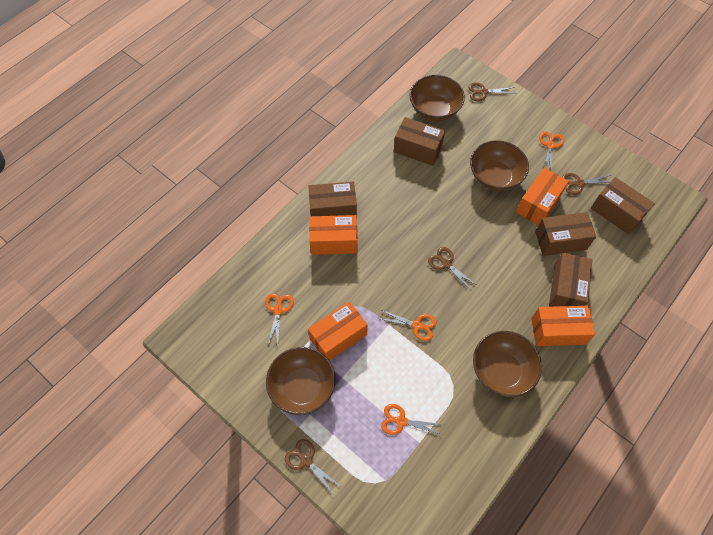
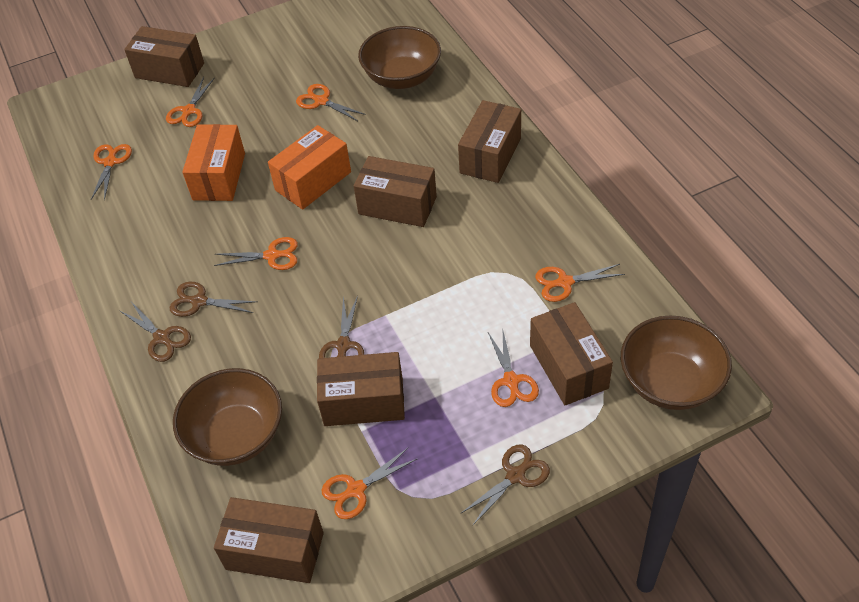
brown bowl: 4 -> 3
brown box: 5 -> 6
orange box: 4 -> 2
orange scissors: 4 -> 7

